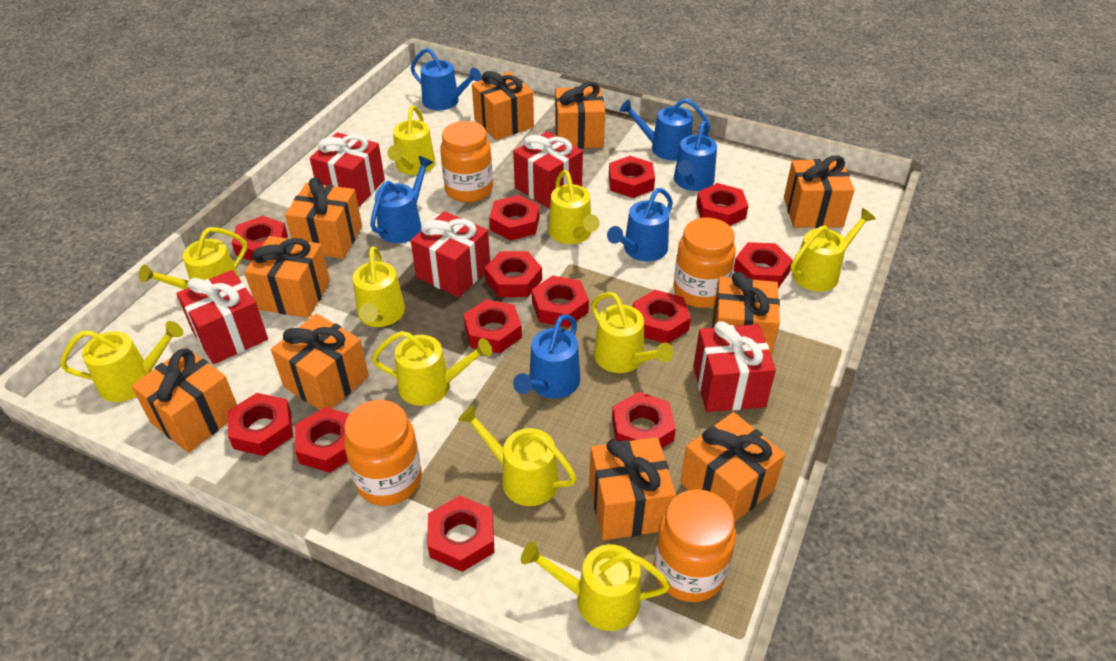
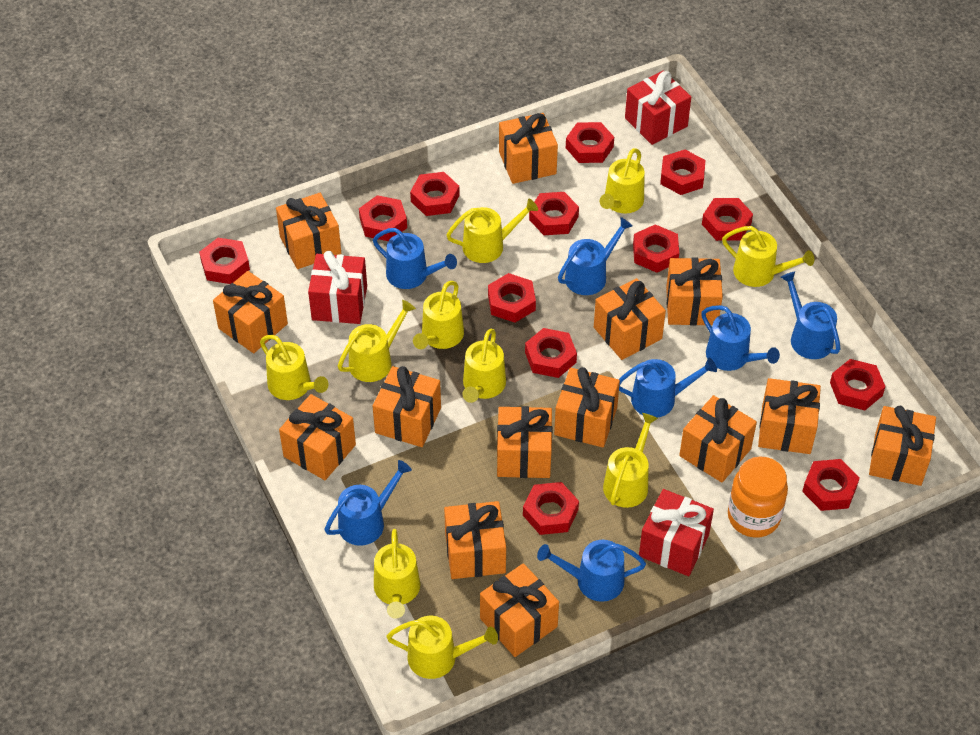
blue watering can: 6 -> 7
orange gift: 10 -> 14
orange jar: 4 -> 1
red gift: 5 -> 3

